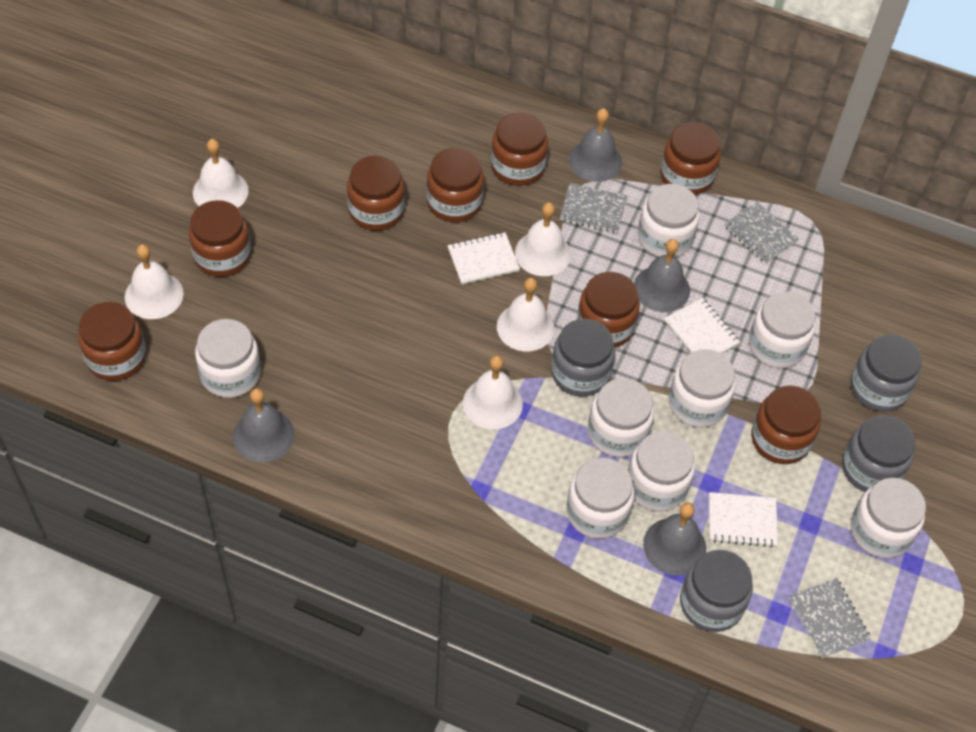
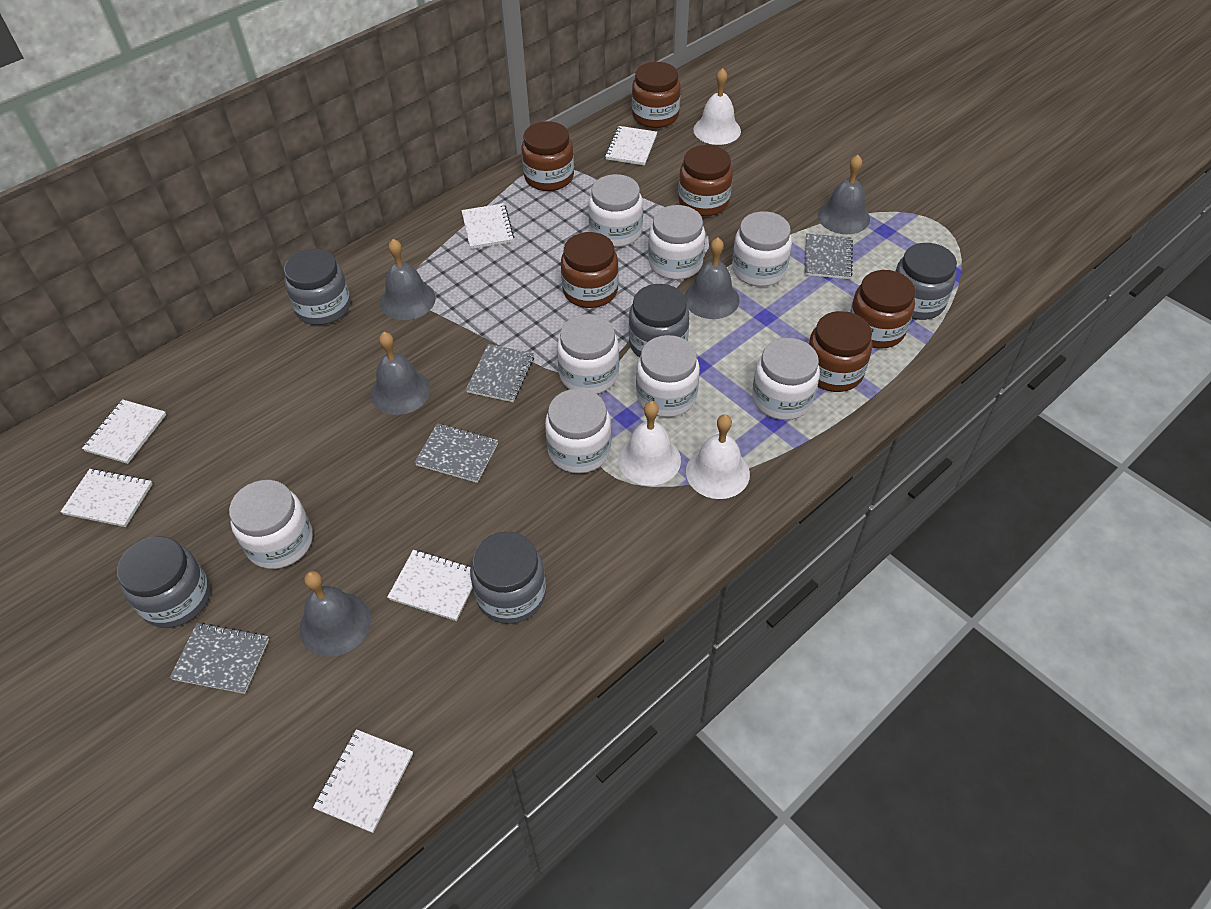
brown jar: 8 -> 6
grey bell: 4 -> 5
grey jar: 4 -> 5
grey notebook: 3 -> 4
white bell: 5 -> 3
white notebook: 3 -> 6

